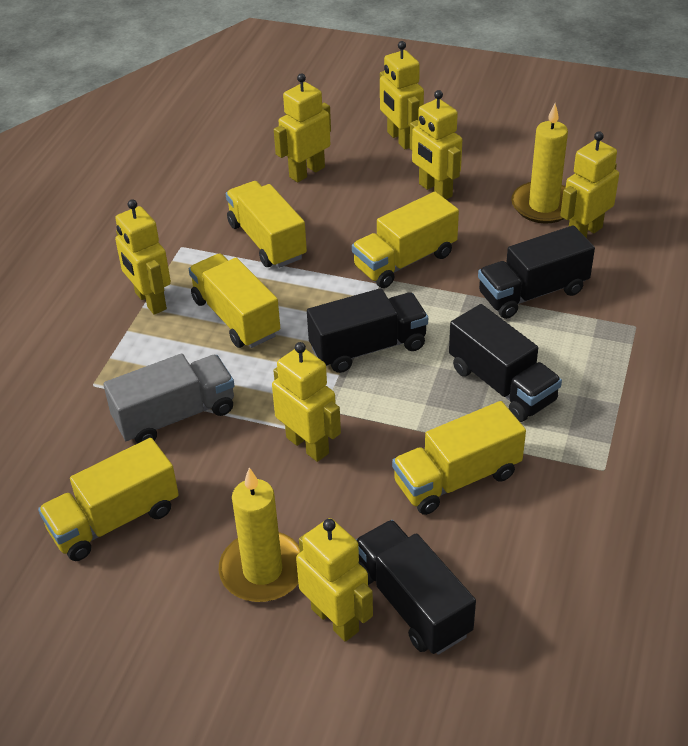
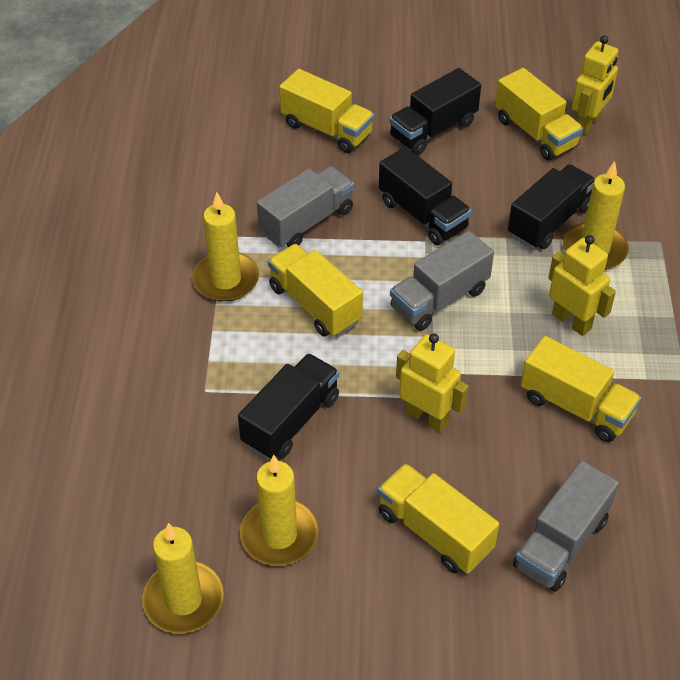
grey truck: 1 -> 3
yellow candle: 2 -> 4
yellow robot: 7 -> 3

